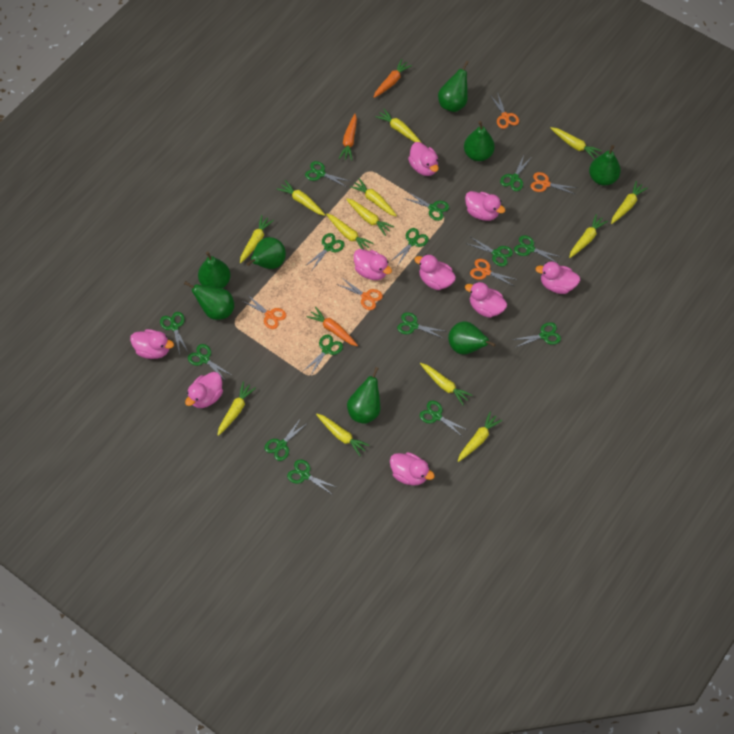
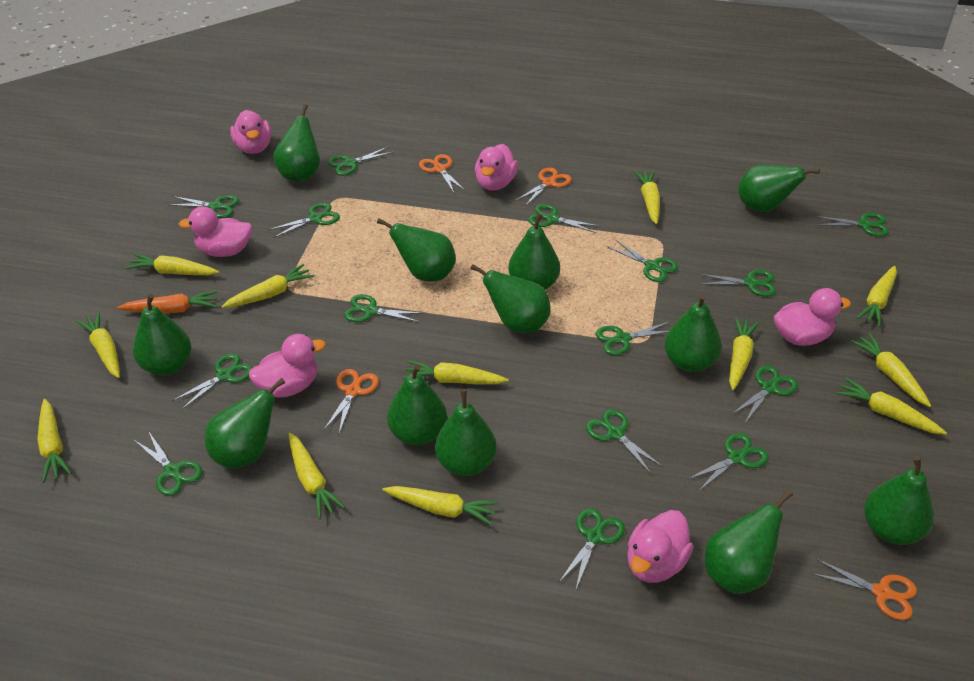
green pear: 8 -> 12
orange carrot: 3 -> 1
orange scissors: 5 -> 4
pink duck: 9 -> 6
yellow carrot: 13 -> 12

